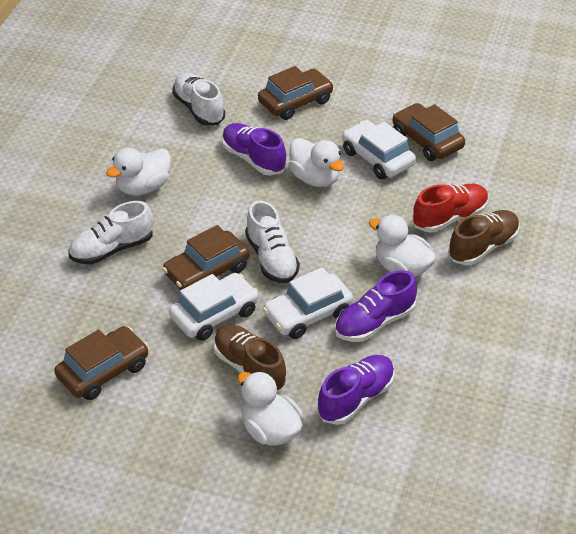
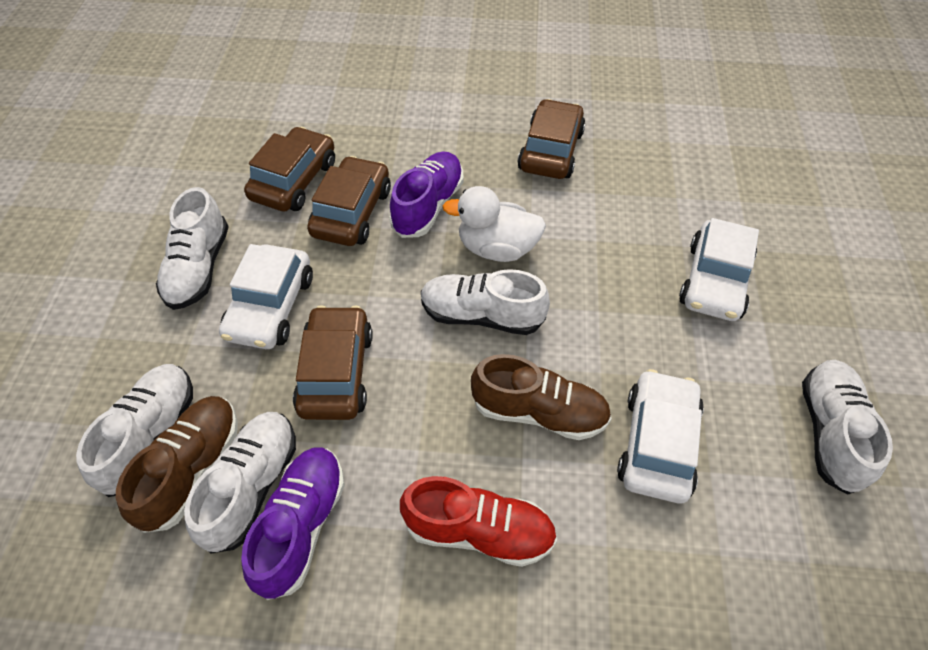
purple shoe: 3 -> 2
white duck: 4 -> 1
white shoe: 3 -> 5

